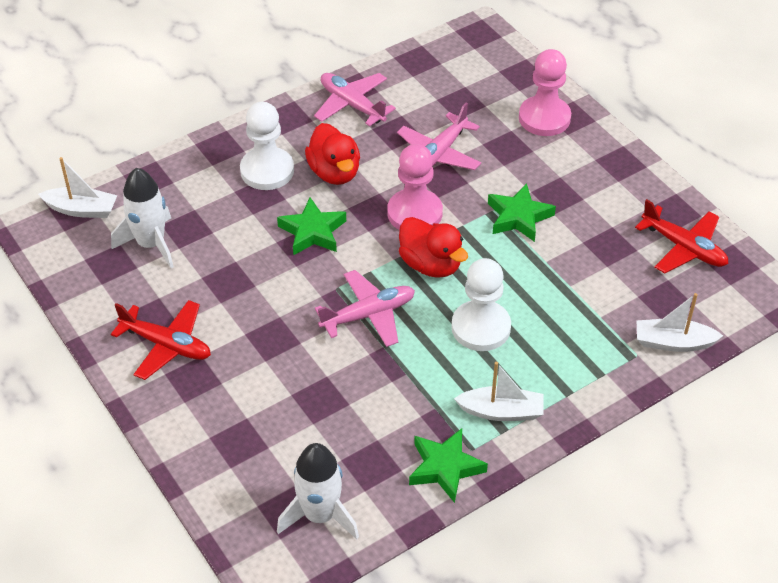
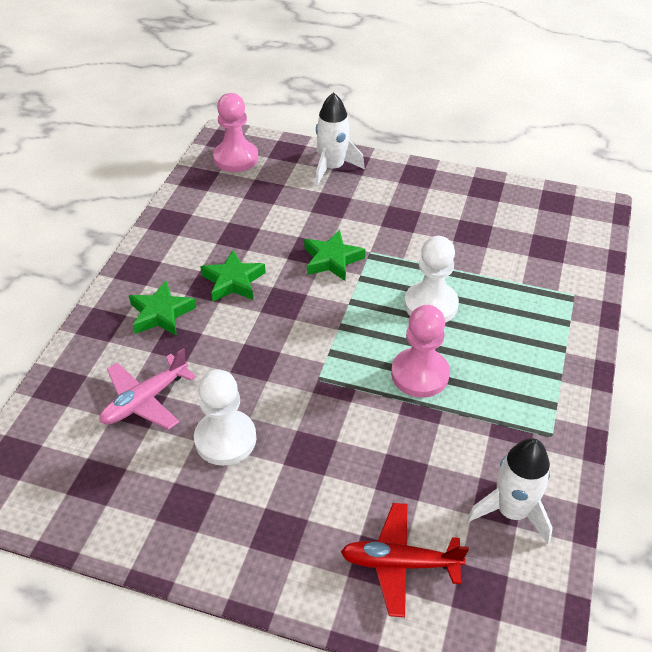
pink plane: 3 -> 1
red duck: 2 -> 0
red plane: 2 -> 1
white boat: 3 -> 0

